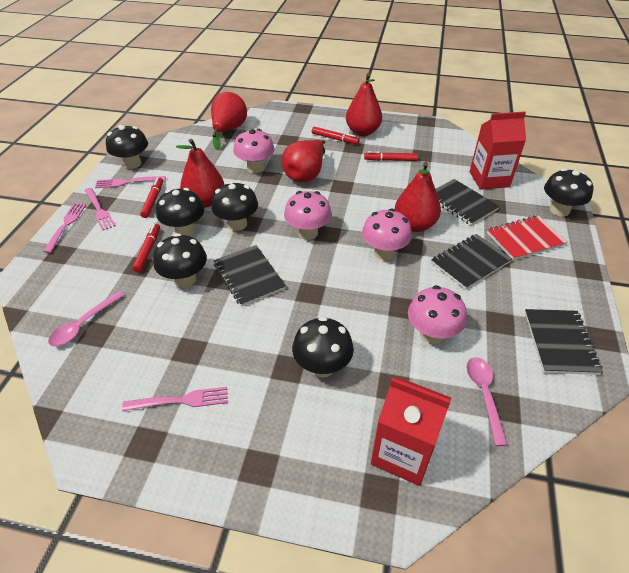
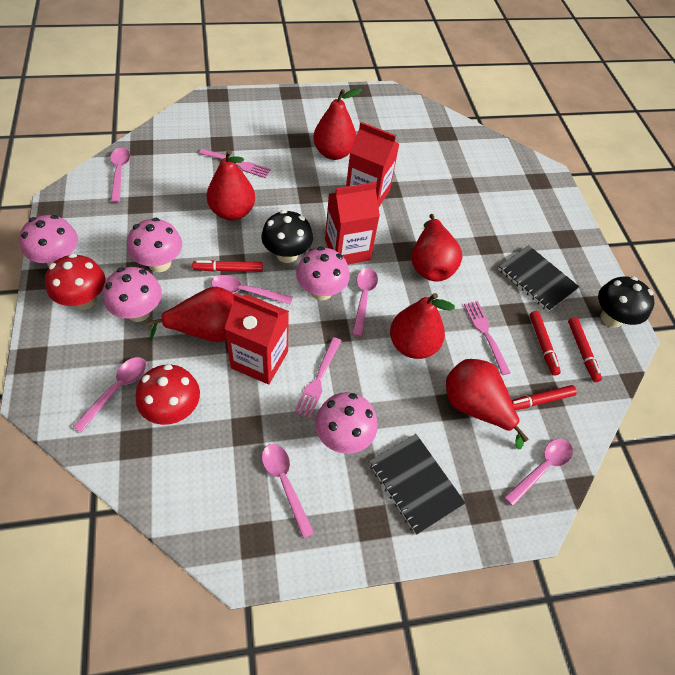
black mushroom: 6 -> 2
black notebook: 4 -> 2
pink fork: 4 -> 3
pink mushroom: 4 -> 5
pink spoon: 2 -> 6
red carton: 2 -> 3
red mushroom: 0 -> 2
red notebook: 1 -> 0
red pear: 5 -> 6

